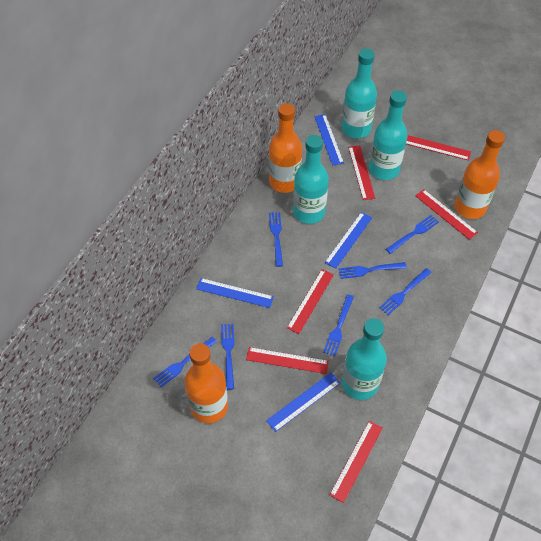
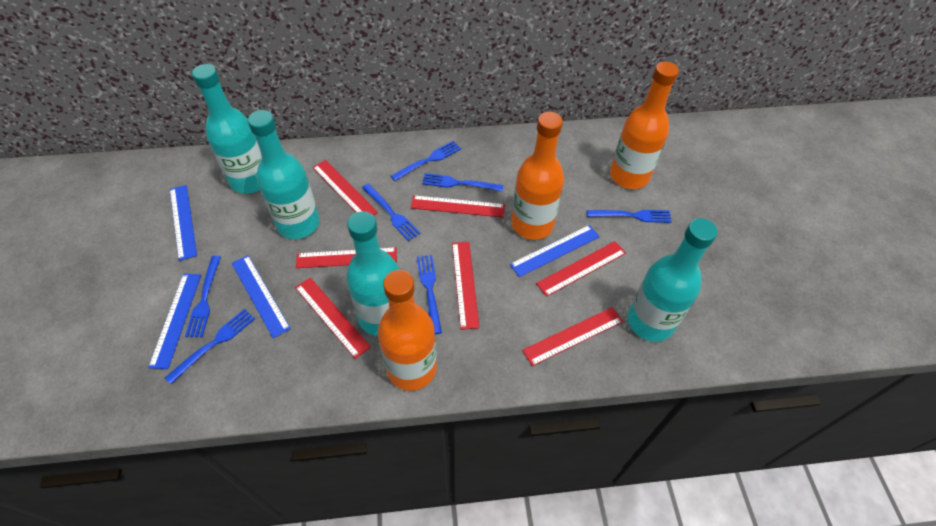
red ruler: 6 -> 7

